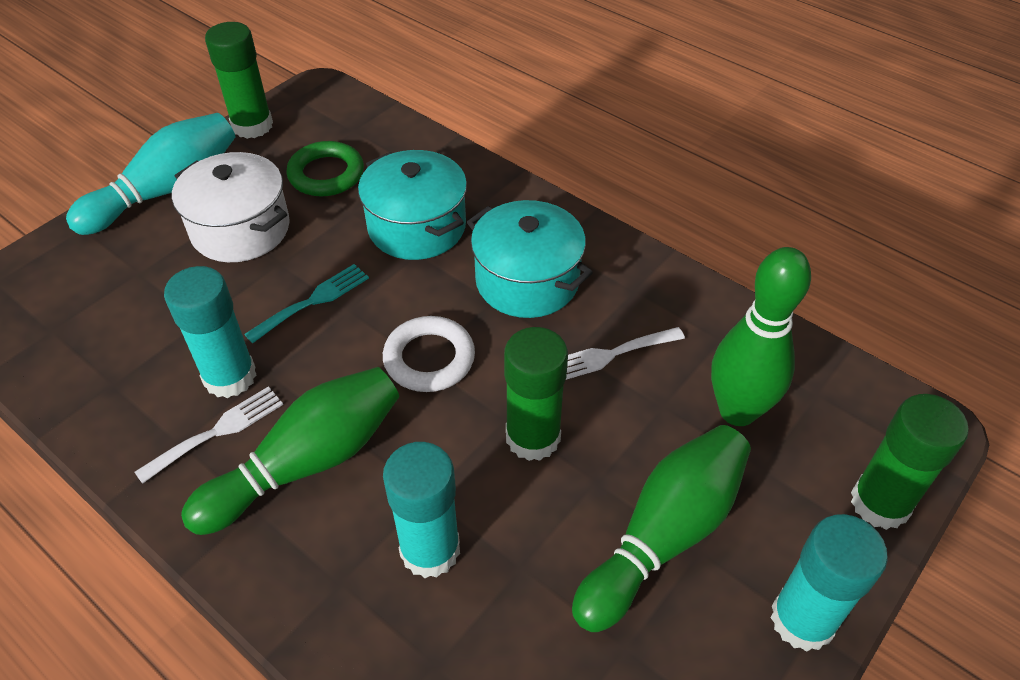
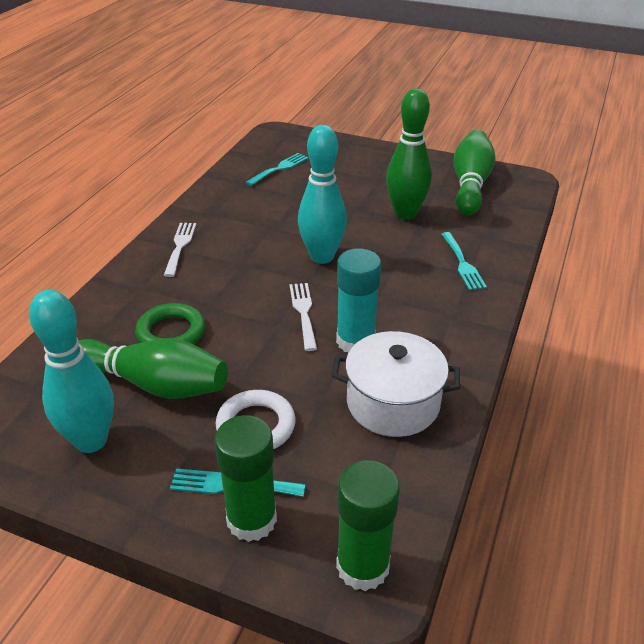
green glue stick: 3 -> 2
turquoise bowling pin: 1 -> 2
turquoise fork: 1 -> 3
turquoise glue stick: 3 -> 1
turquoise pot: 2 -> 0

